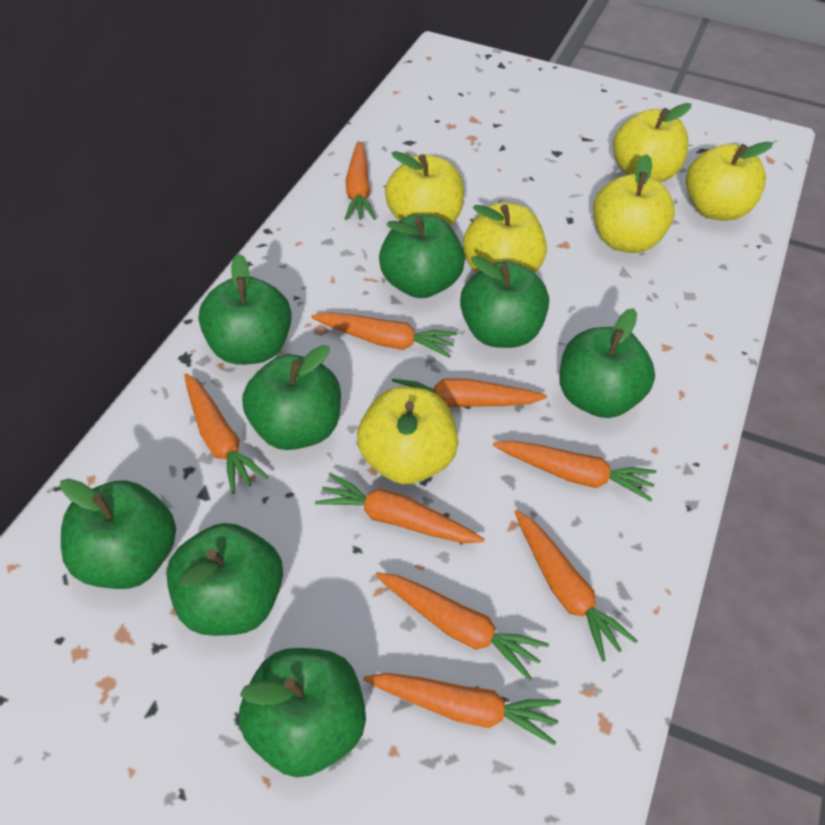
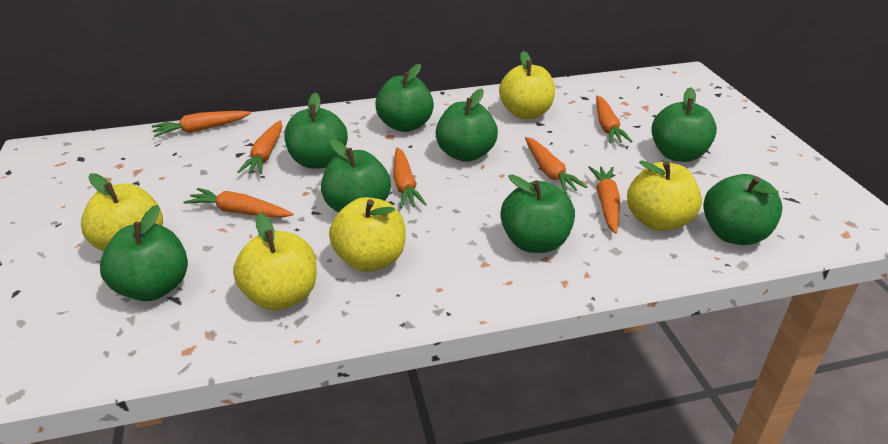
orange carrot: 9 -> 7
yellow apple: 6 -> 5

